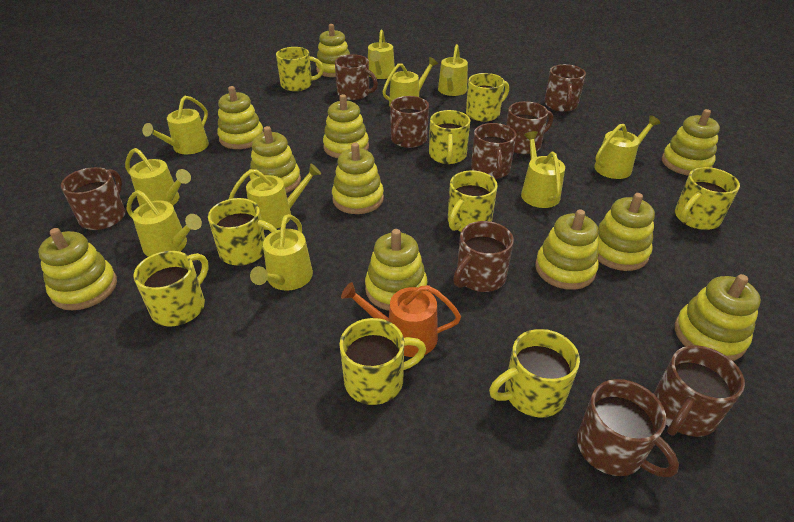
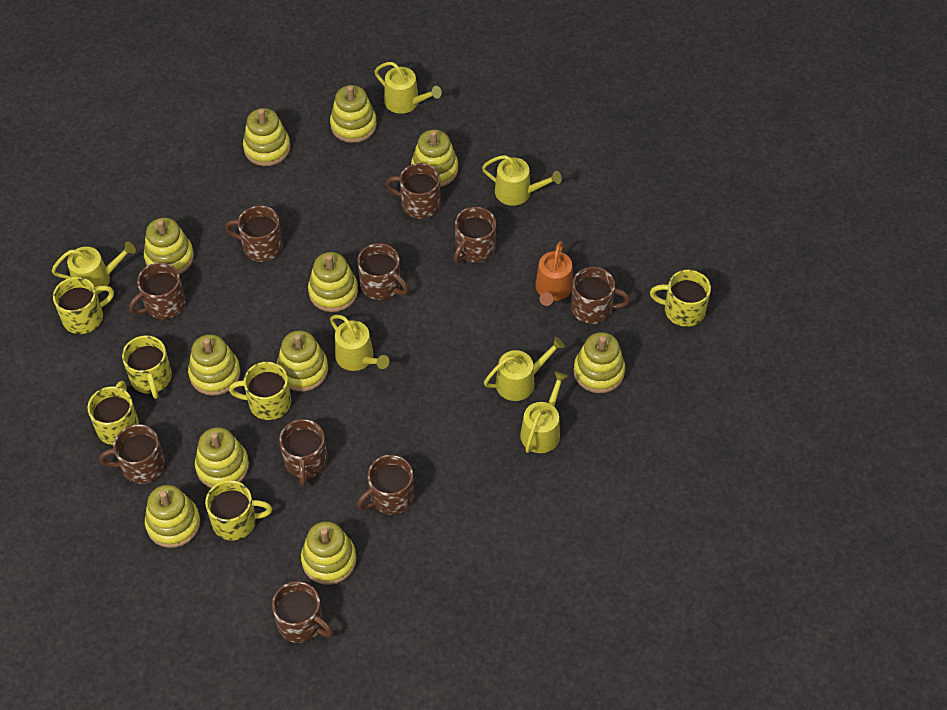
brown mug: 9 -> 10
yellow mug: 9 -> 6
yellow watering can: 10 -> 6

